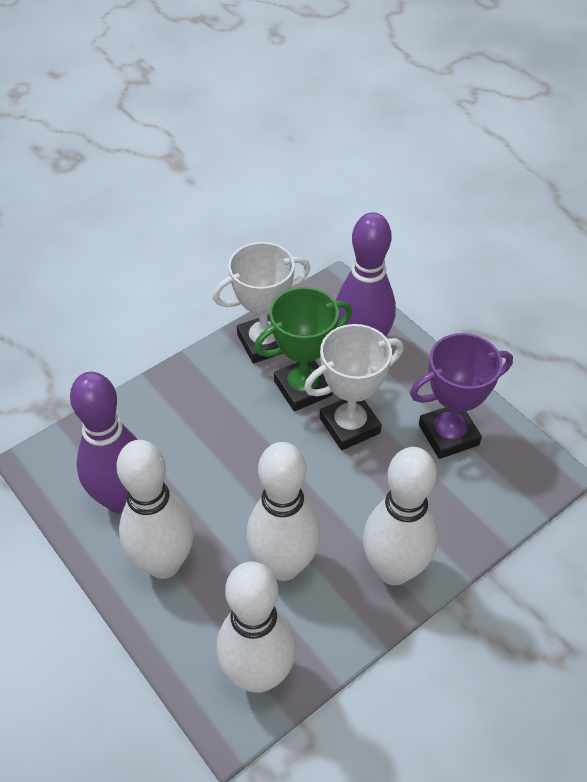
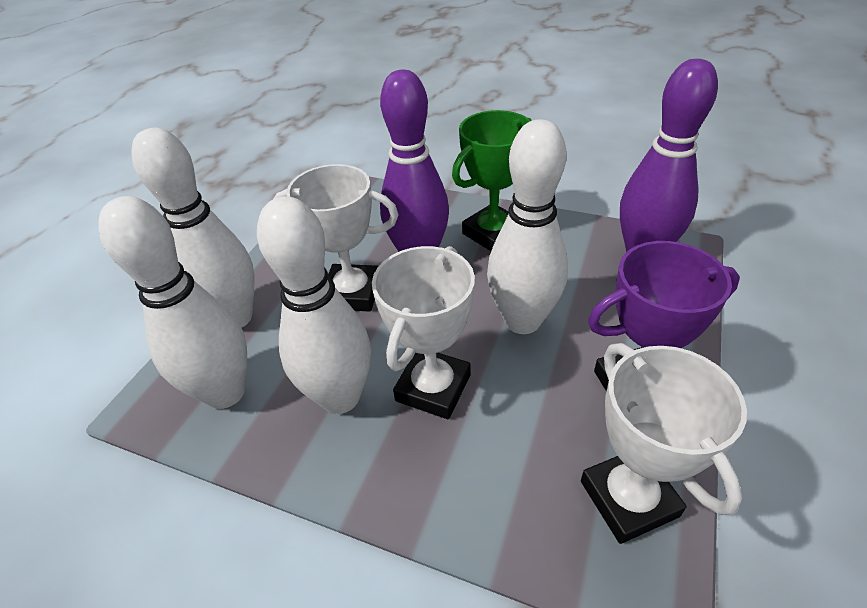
white trophy: 2 -> 3

